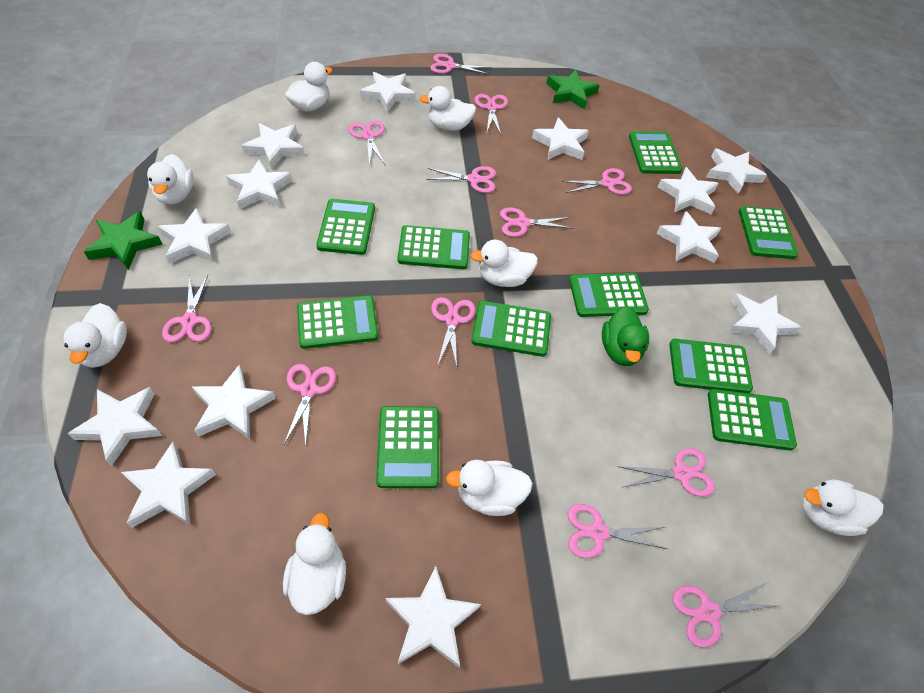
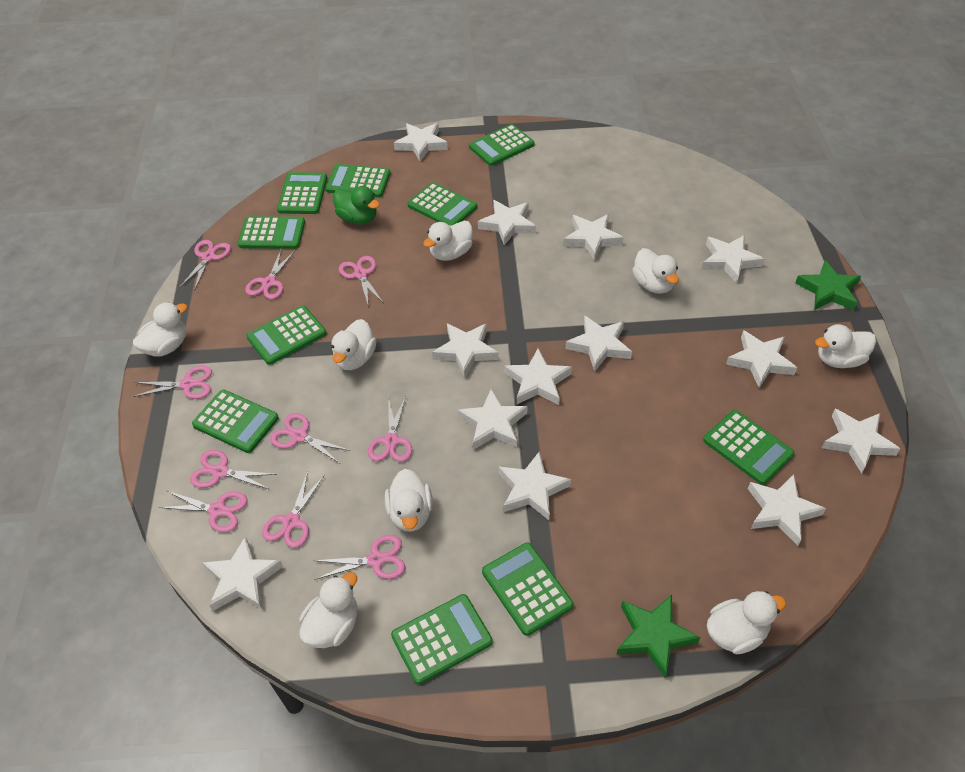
pink scissors: 12 -> 10

